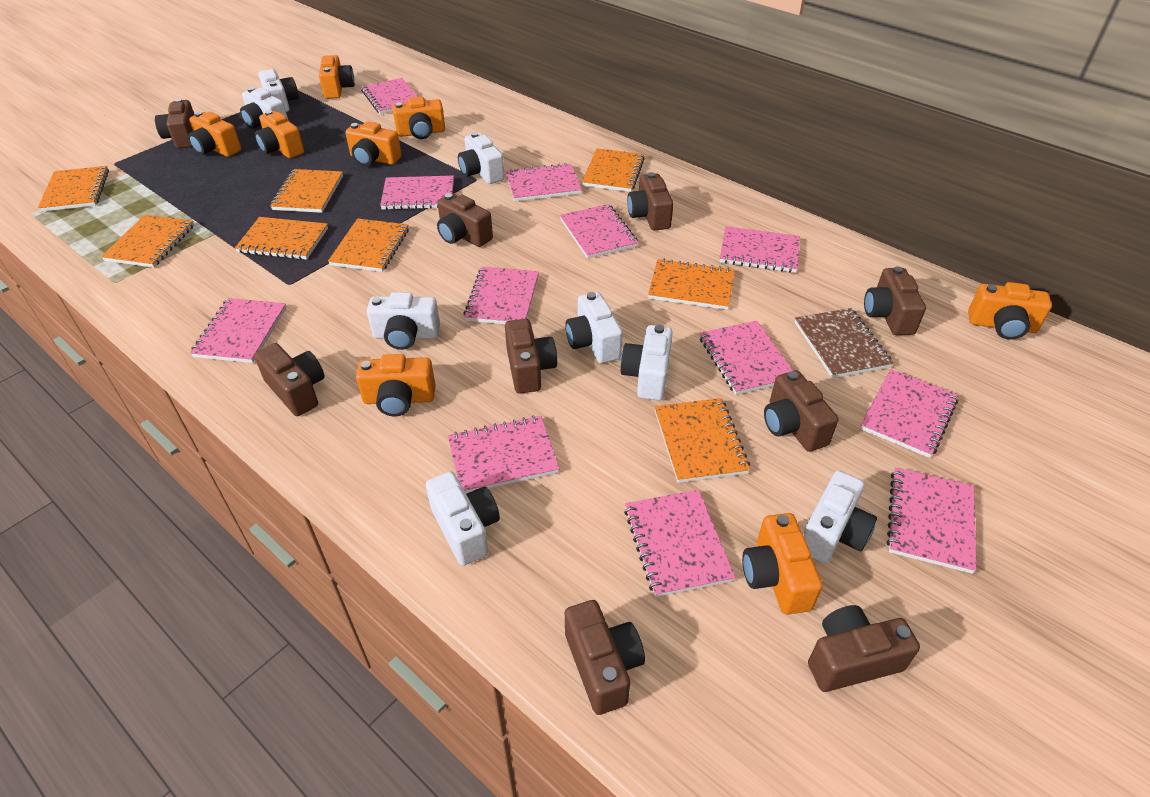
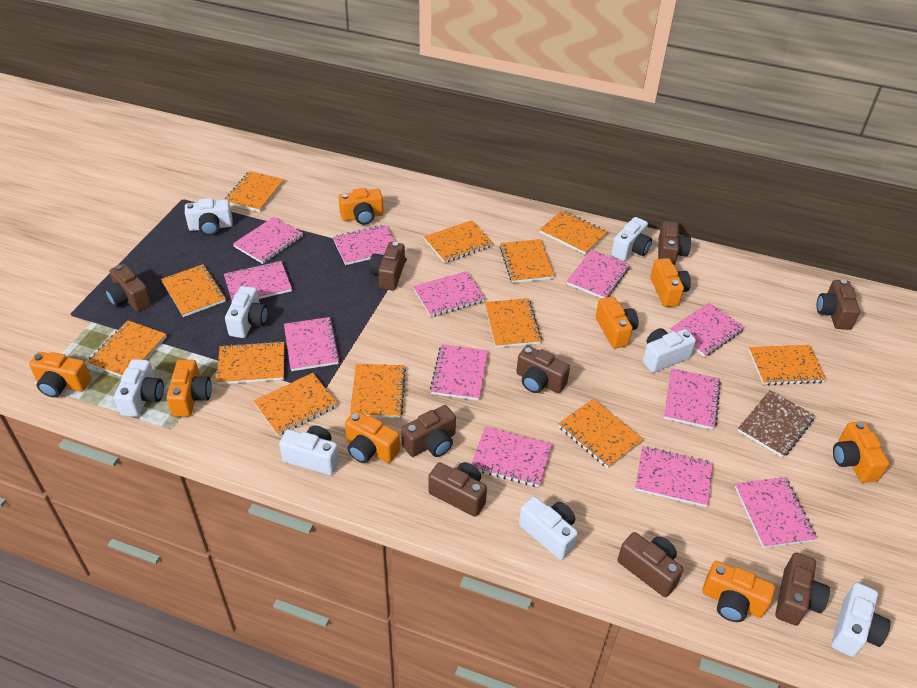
orange notebook: 8 -> 12

